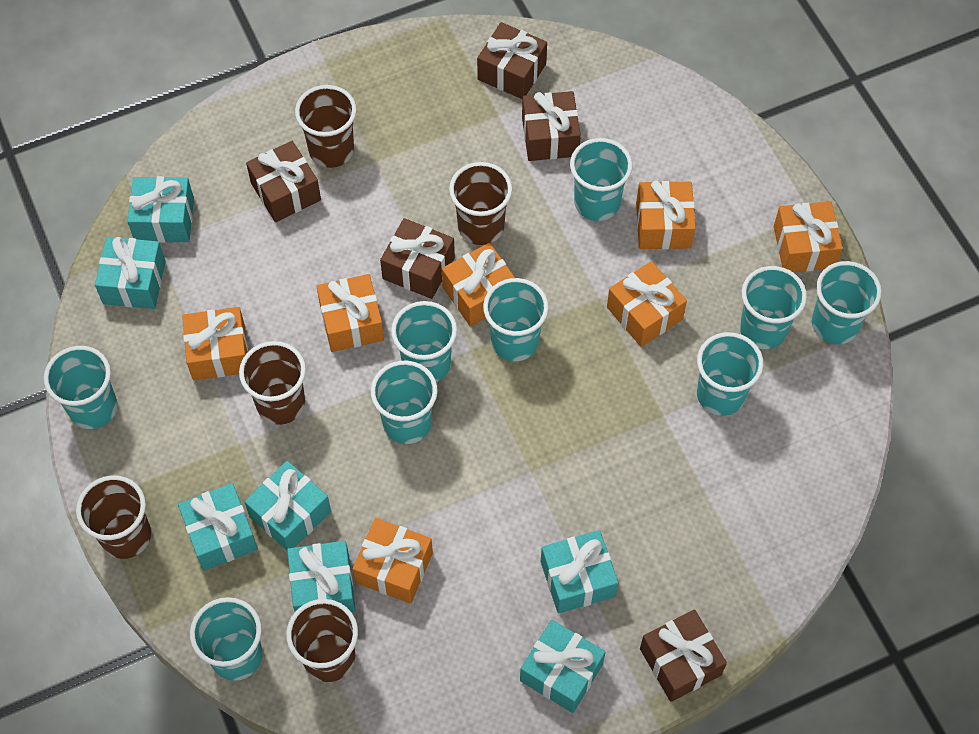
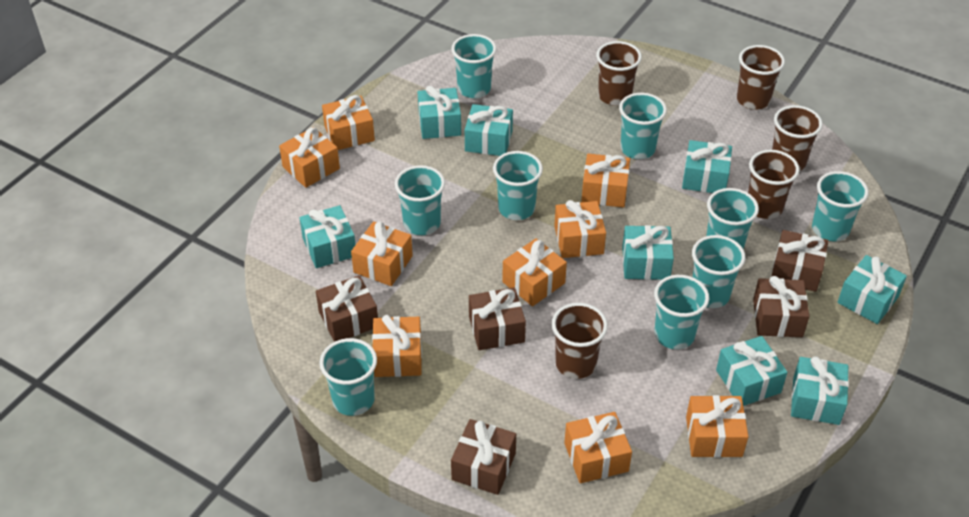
orange gift: 7 -> 9
turquoise gift: 7 -> 8

